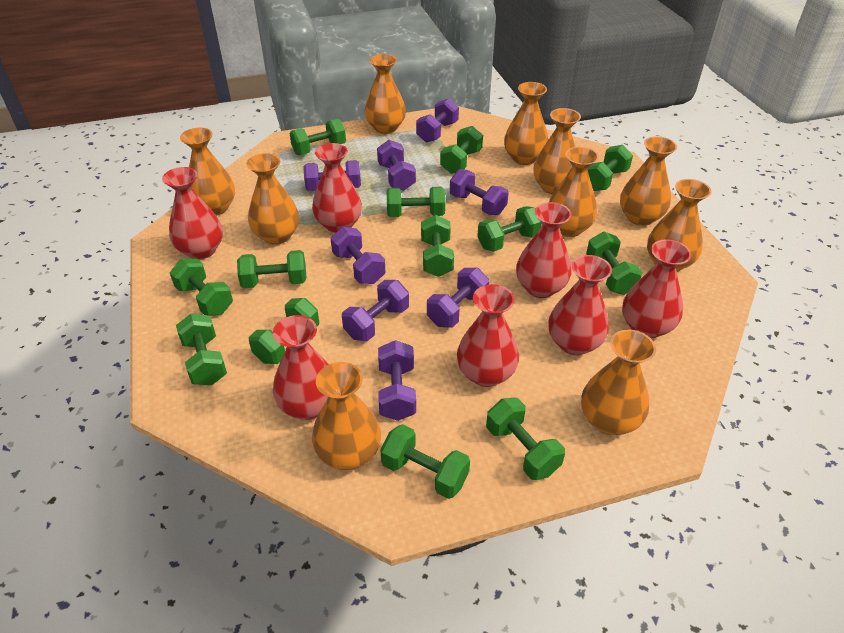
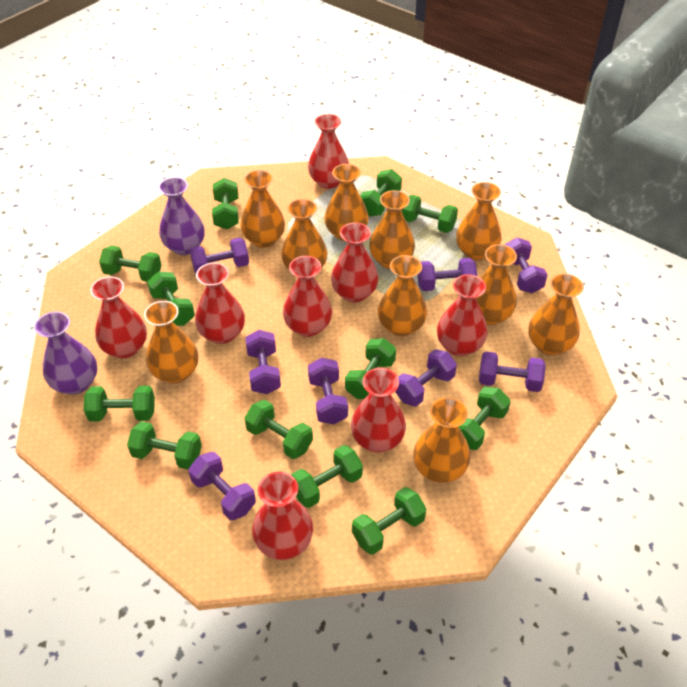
green dumbbell: 13 -> 12
purple vase: 0 -> 2
red vase: 7 -> 8

